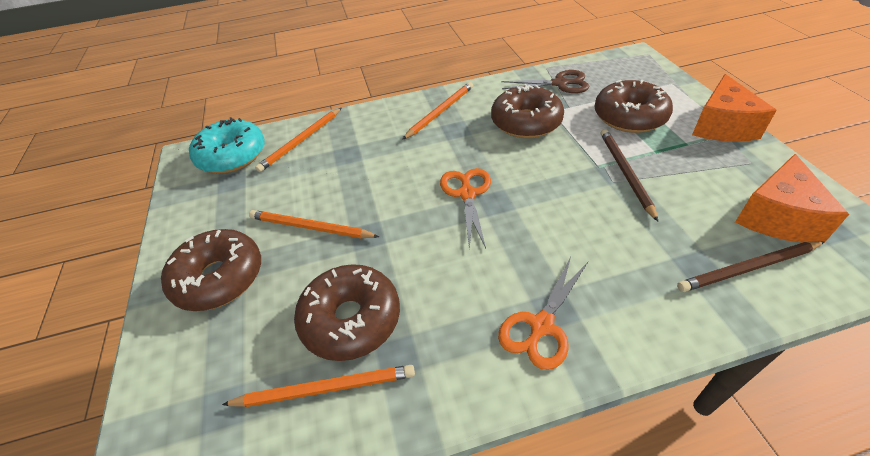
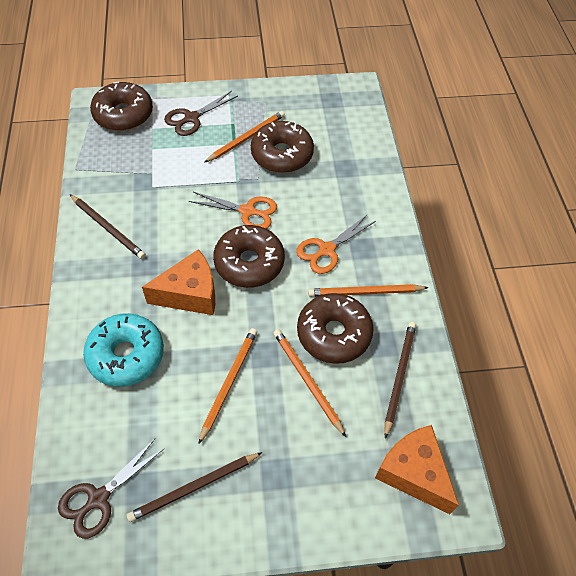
brown pencil: 2 -> 3
brown scissors: 1 -> 2

